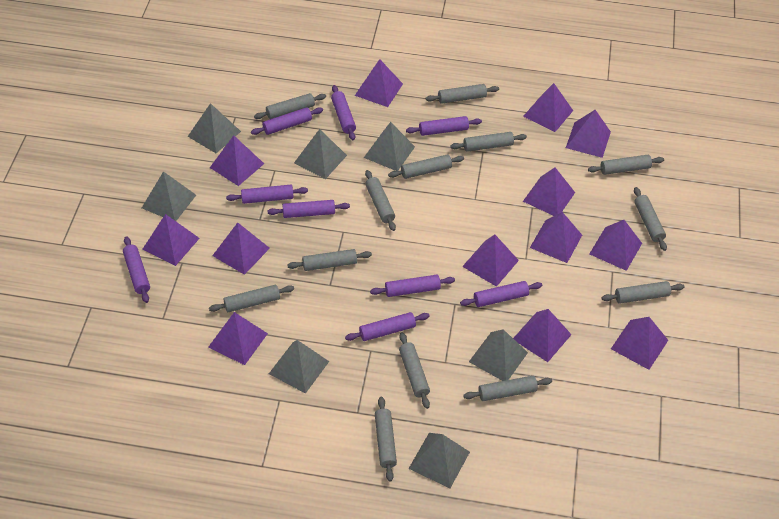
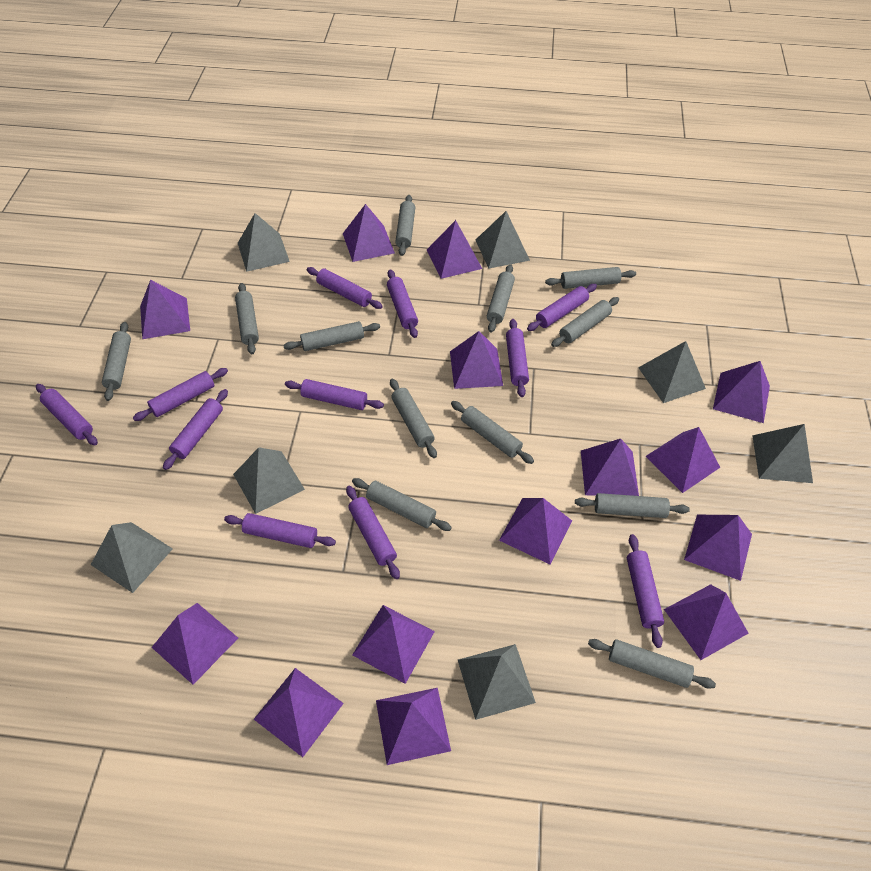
grey rolling pin: 13 -> 12
purple pyramid: 13 -> 14
purple rolling pin: 9 -> 11

